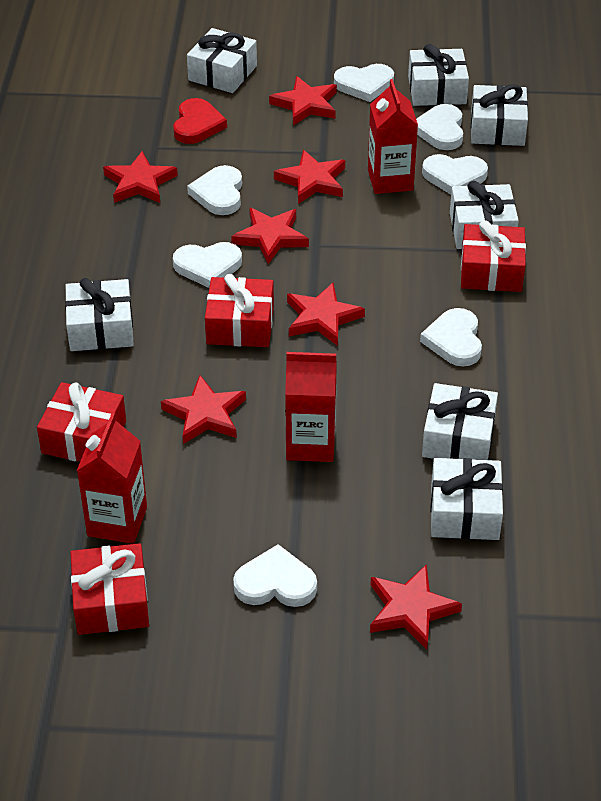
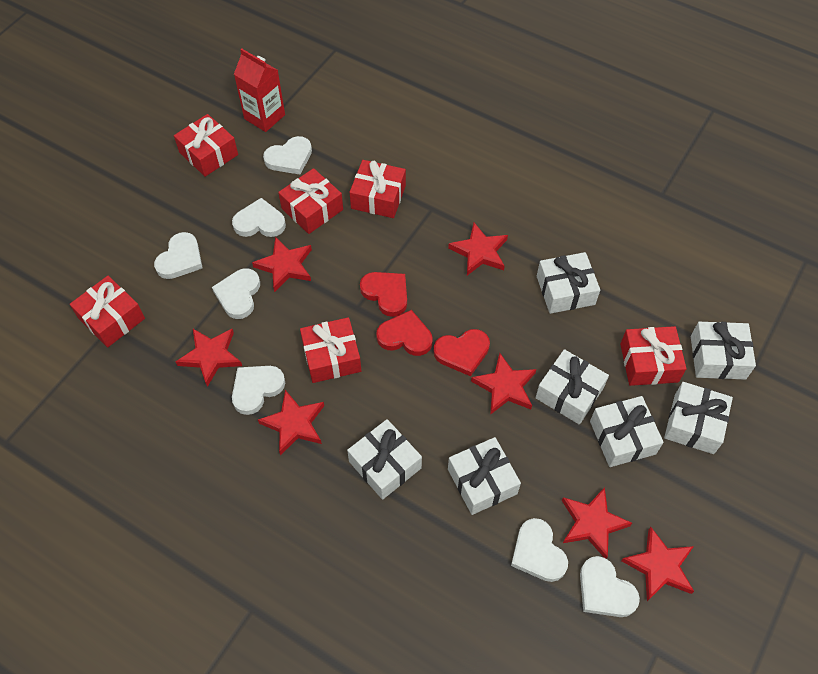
red carton: 3 -> 1
red gift: 4 -> 6
red heart: 1 -> 3

